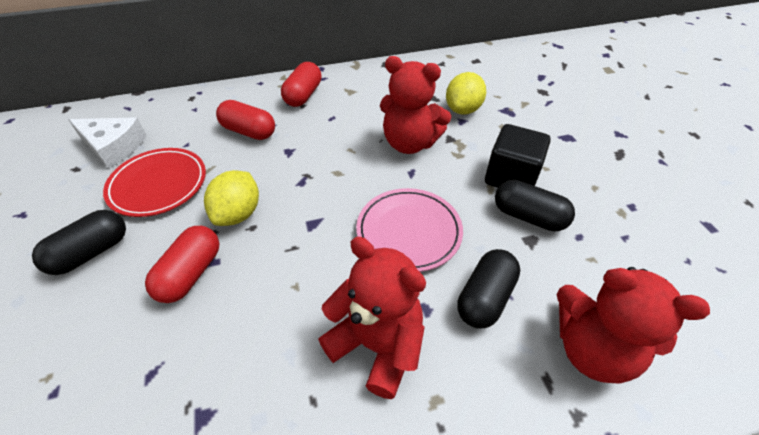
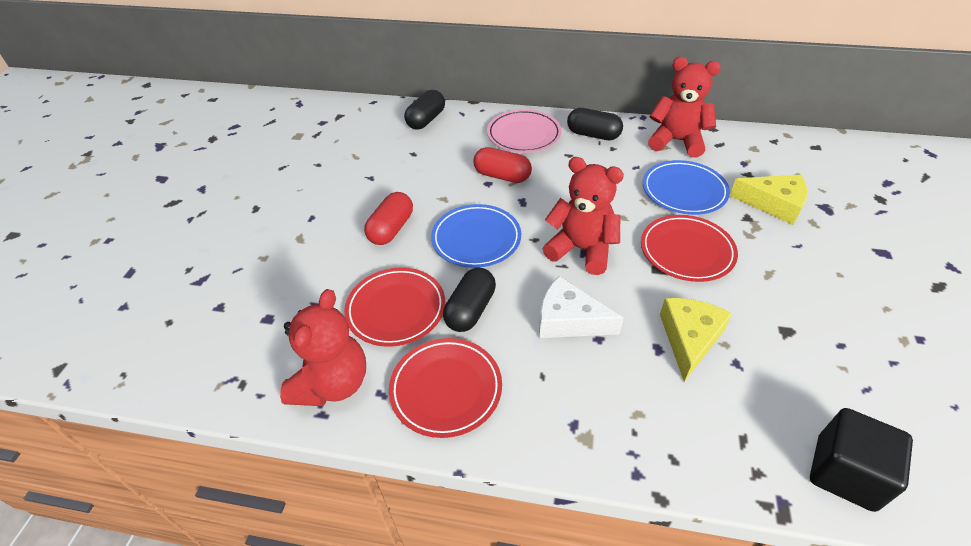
blue plate: 0 -> 2
red capsule: 3 -> 2
red plate: 1 -> 3
yellow cheese: 0 -> 2
yellow lemon: 2 -> 0

